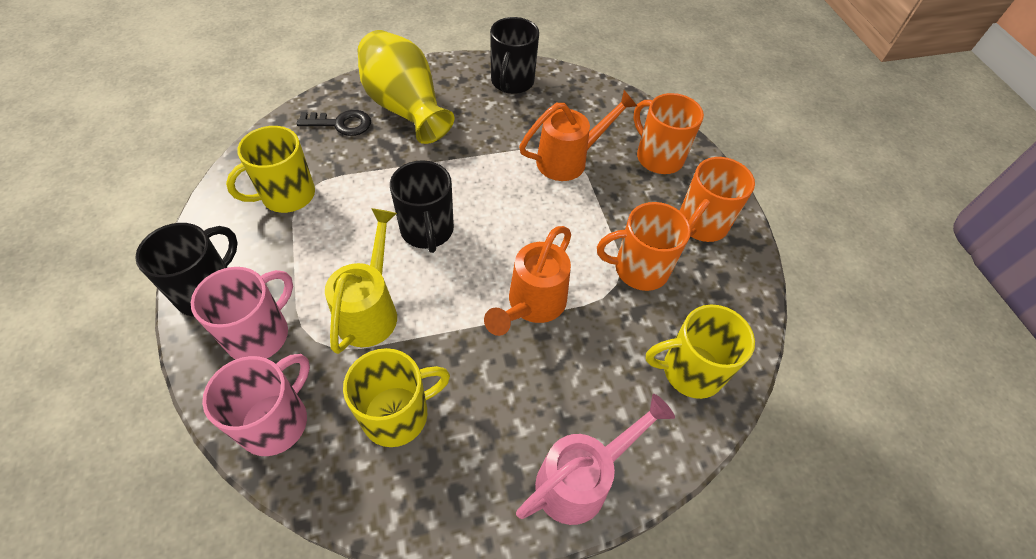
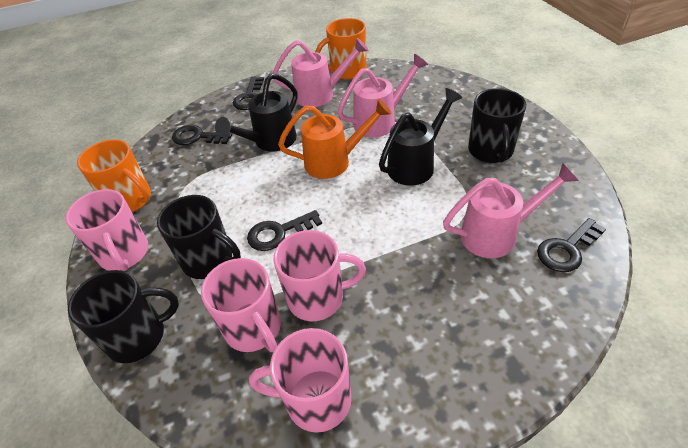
black key: 1 -> 4
black watering can: 0 -> 2
orange mug: 3 -> 2
orange watering can: 2 -> 1
pink mug: 2 -> 4
pink watering can: 1 -> 3
yellow mug: 3 -> 0
yellow vase: 1 -> 0
yellow watering can: 1 -> 0

